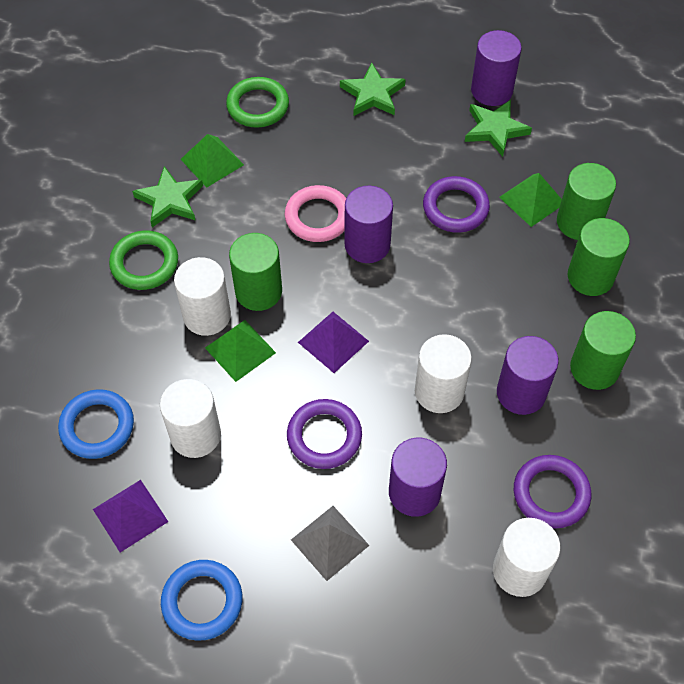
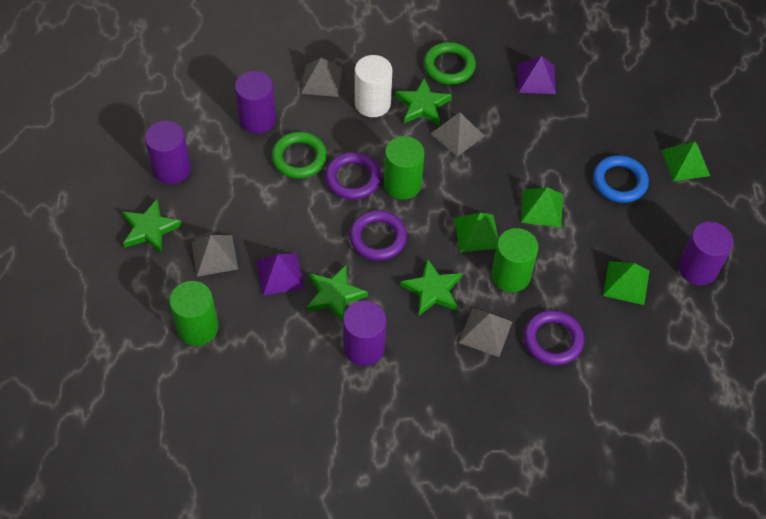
blue ring: 2 -> 1
green cylinder: 4 -> 3
green pyramid: 3 -> 4
green star: 3 -> 4
grey pyramid: 1 -> 4
pink ring: 1 -> 0
white cylinder: 4 -> 1

